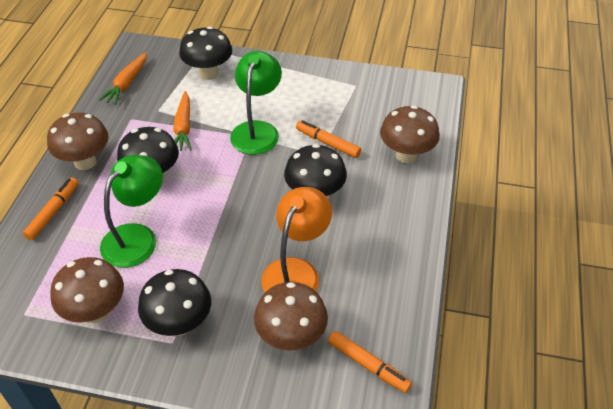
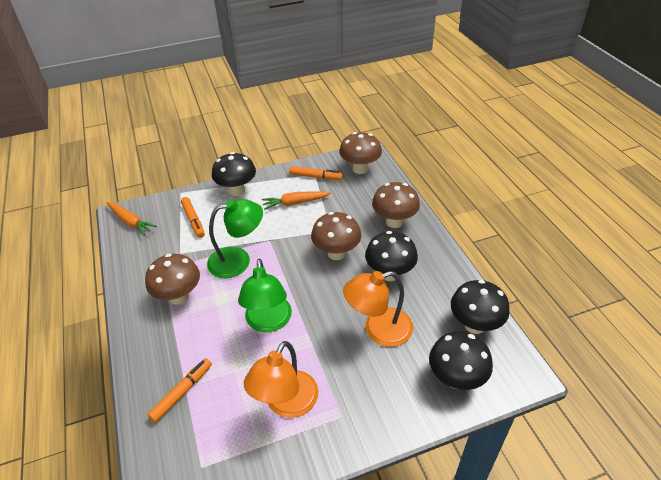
orange lamp: 1 -> 2

